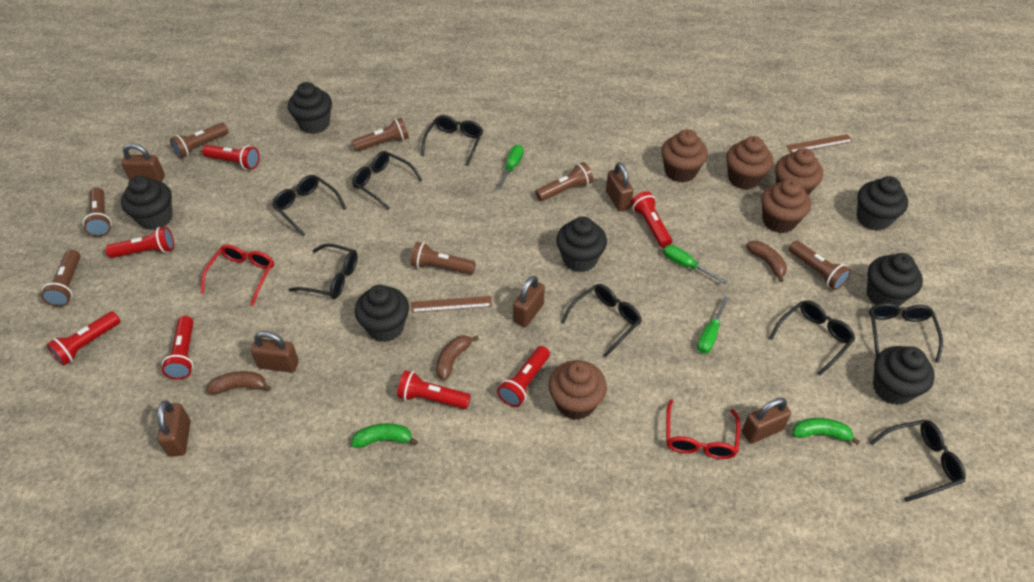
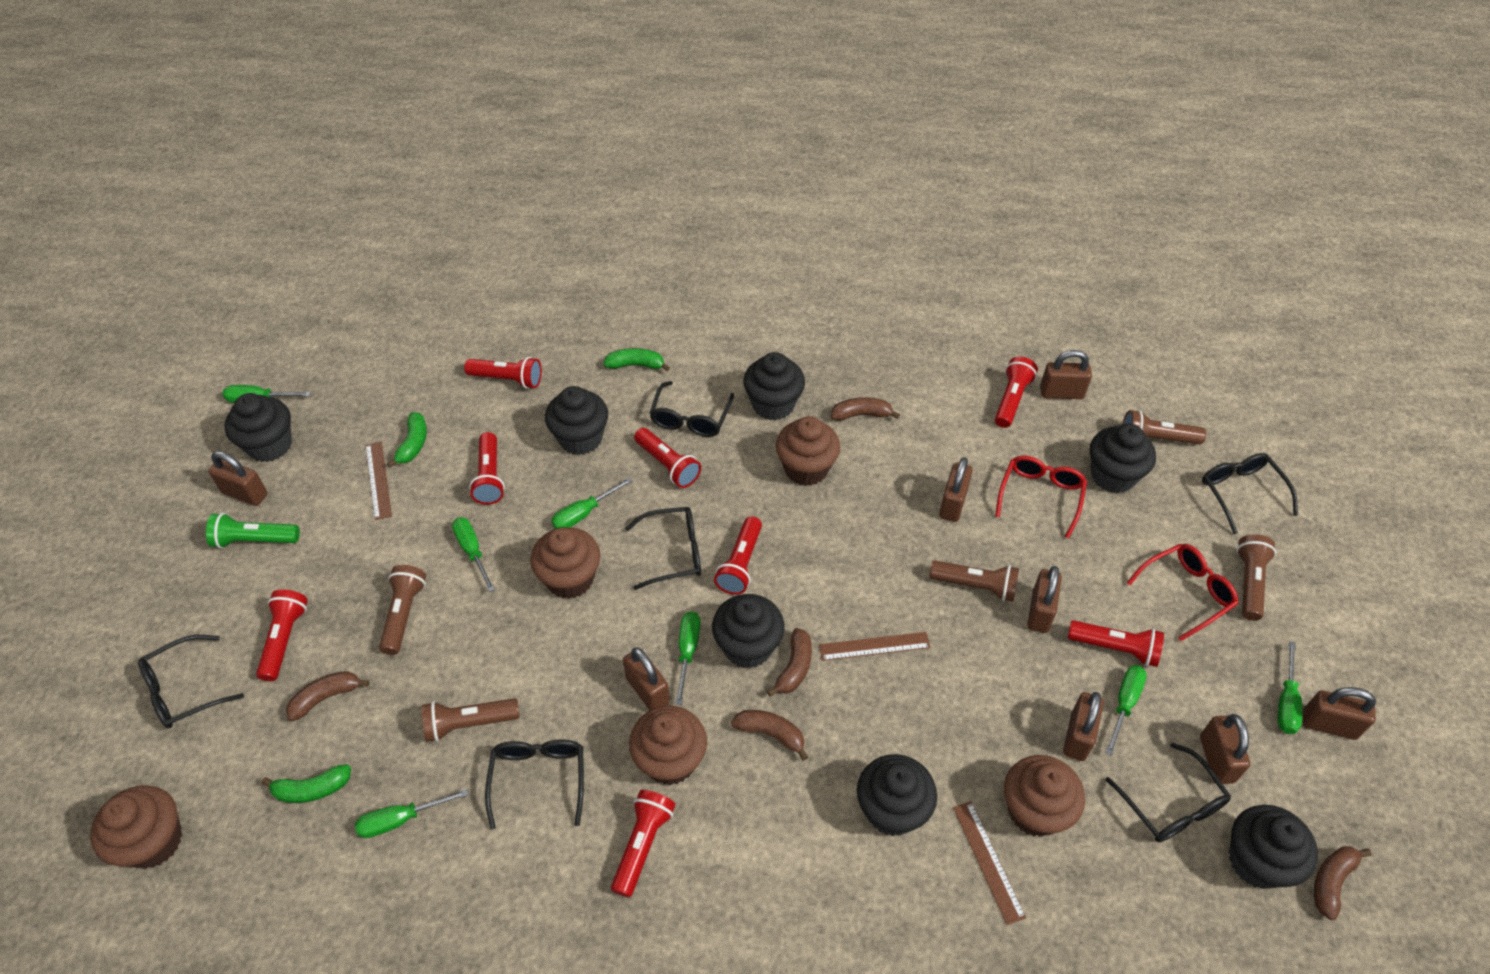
black glasses: 8 -> 6
brown banana: 3 -> 5
brown flashlight: 7 -> 5
brown padlock: 6 -> 8
brown ruler: 2 -> 3
green banana: 2 -> 3
green flashlight: 0 -> 1
green screwdriver: 3 -> 7
red flashlight: 7 -> 8

